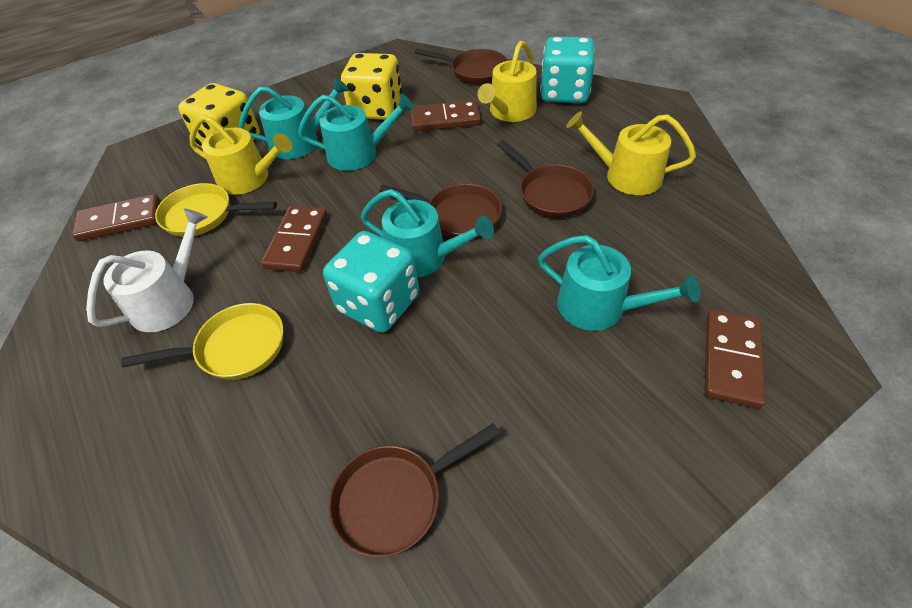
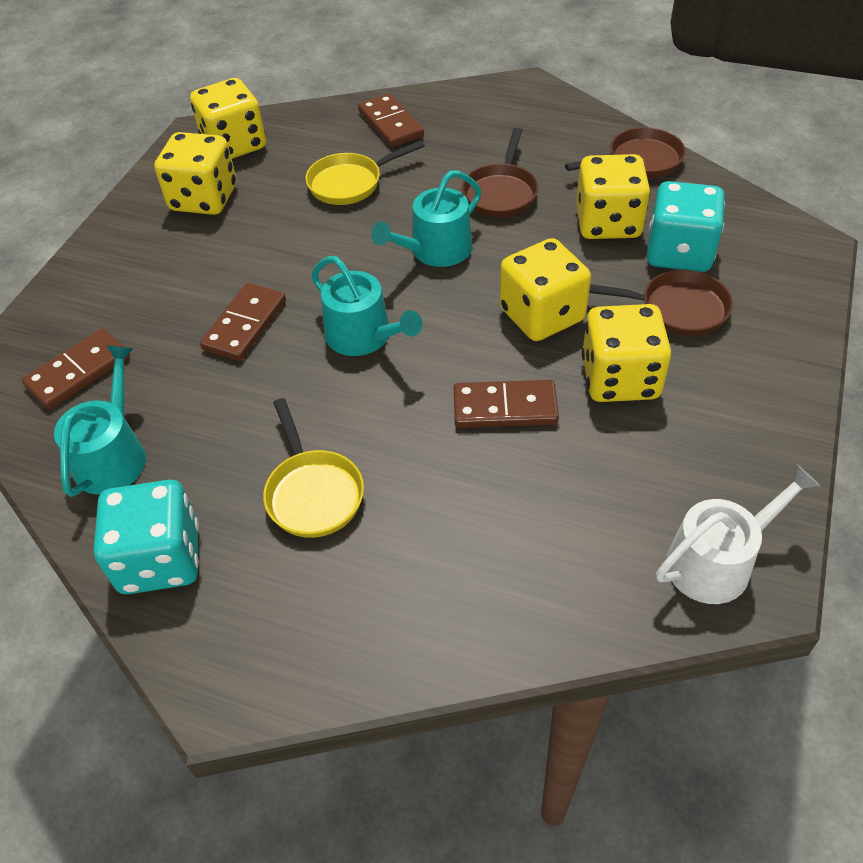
brown pan: 4 -> 3
turquoise watering can: 4 -> 3
yellow dice: 2 -> 5
yellow watering can: 3 -> 0

